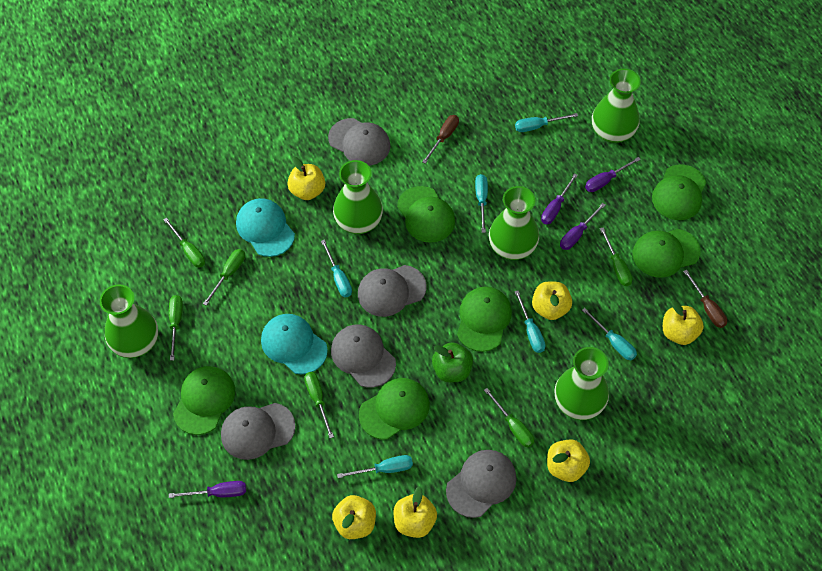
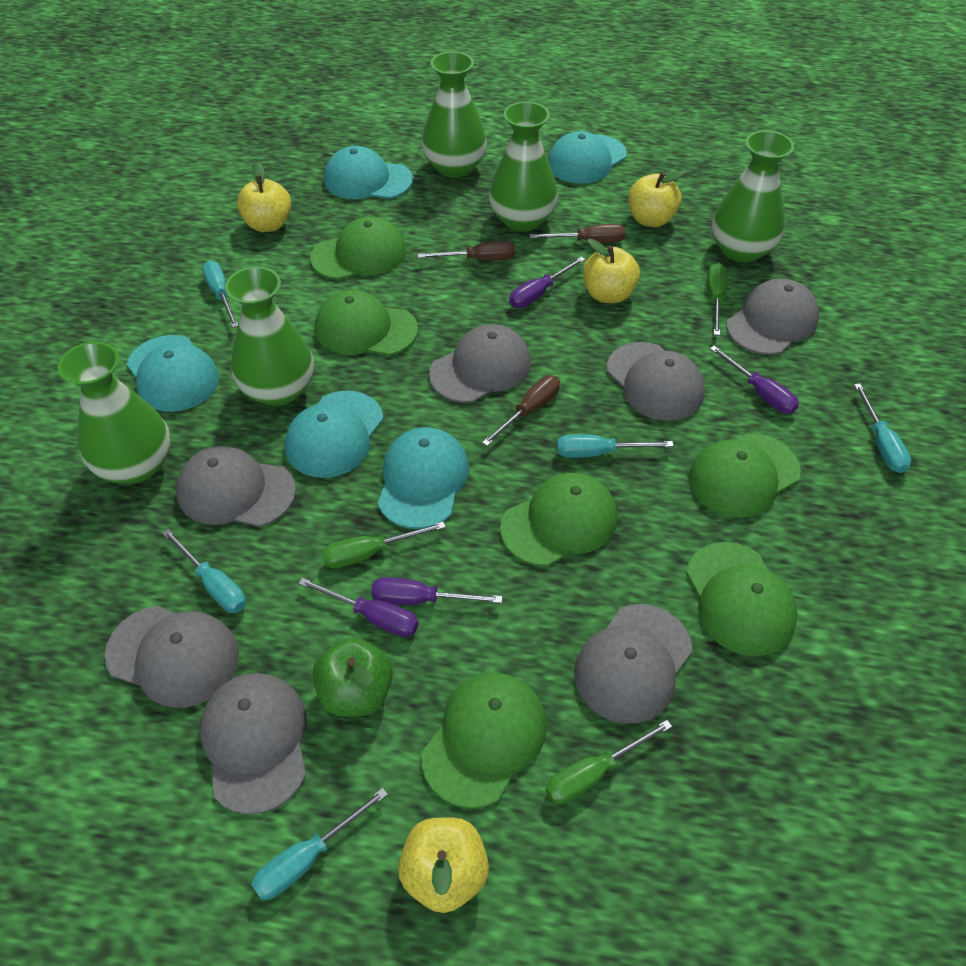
brown screwdriver: 2 -> 3
green screwdriver: 6 -> 3
grey cap: 5 -> 7
turquoise cap: 2 -> 5
turquoise screwdriver: 6 -> 5
yellow apple: 6 -> 4

